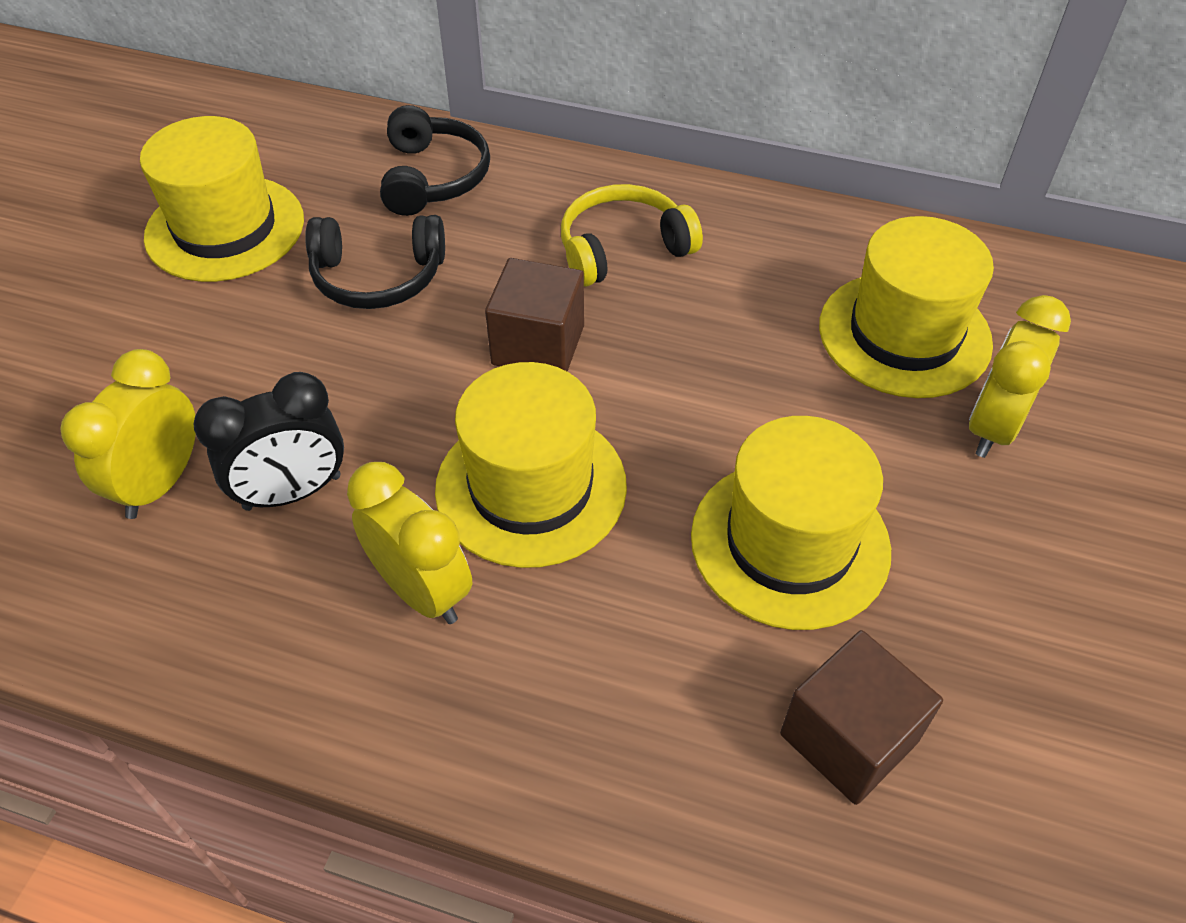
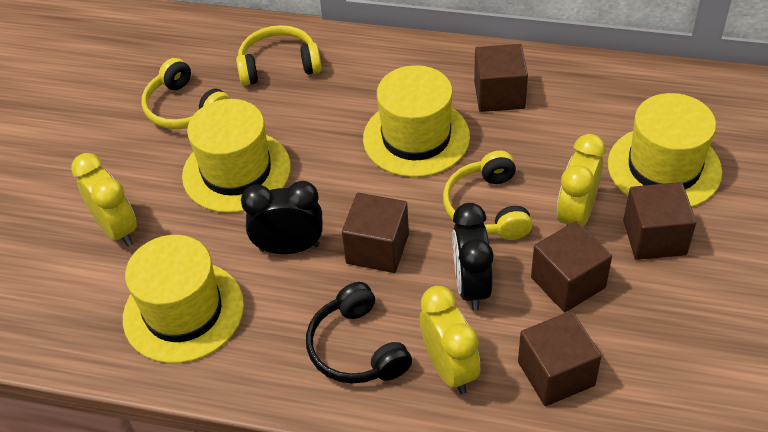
black clock: 1 -> 2
black headphones: 2 -> 1
brown cube: 2 -> 5
yellow headphones: 1 -> 3

